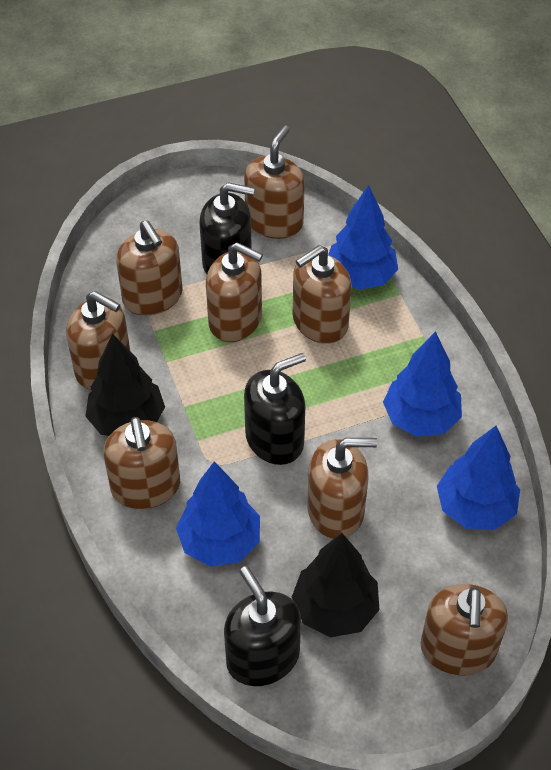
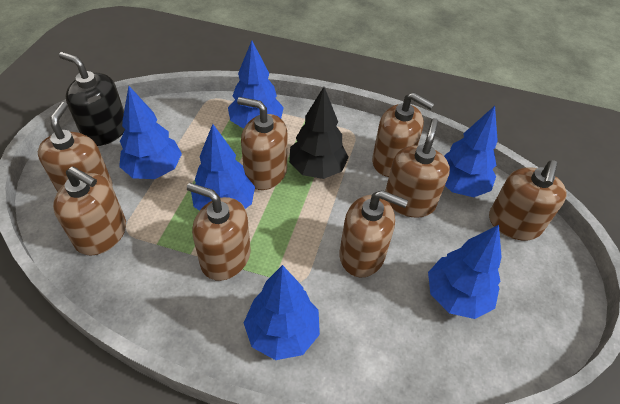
black soap dispenser: 3 -> 1
black tree: 2 -> 1
blue tree: 4 -> 6

